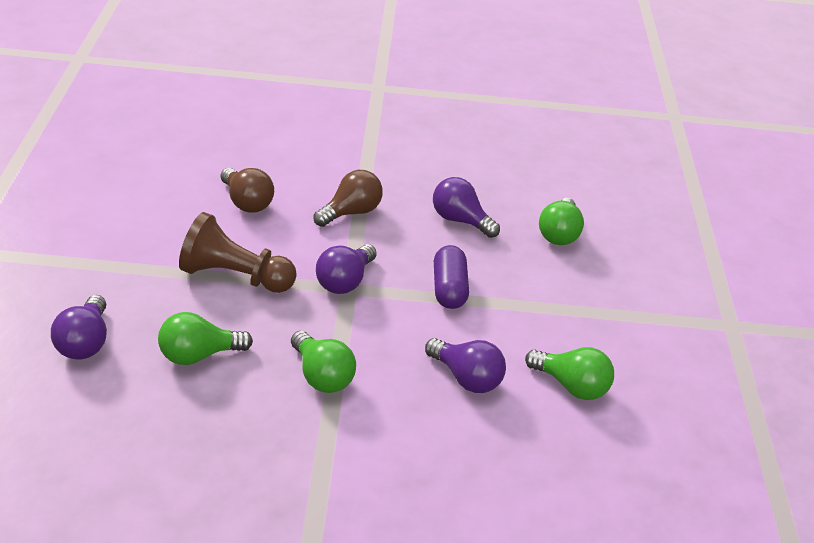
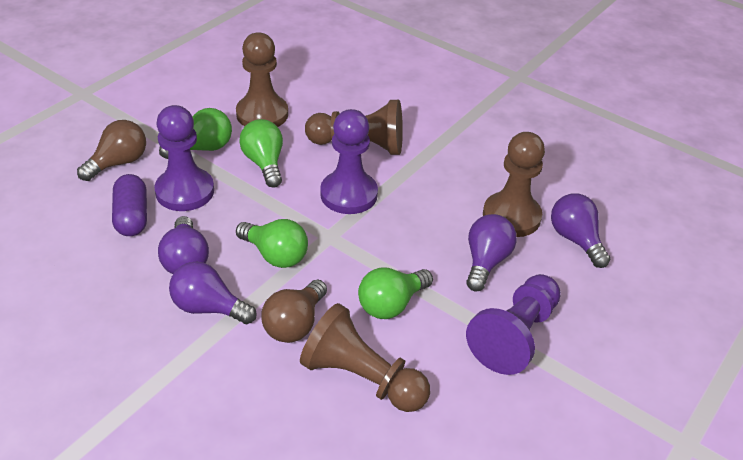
brown pawn: 1 -> 4
purple pawn: 0 -> 3

